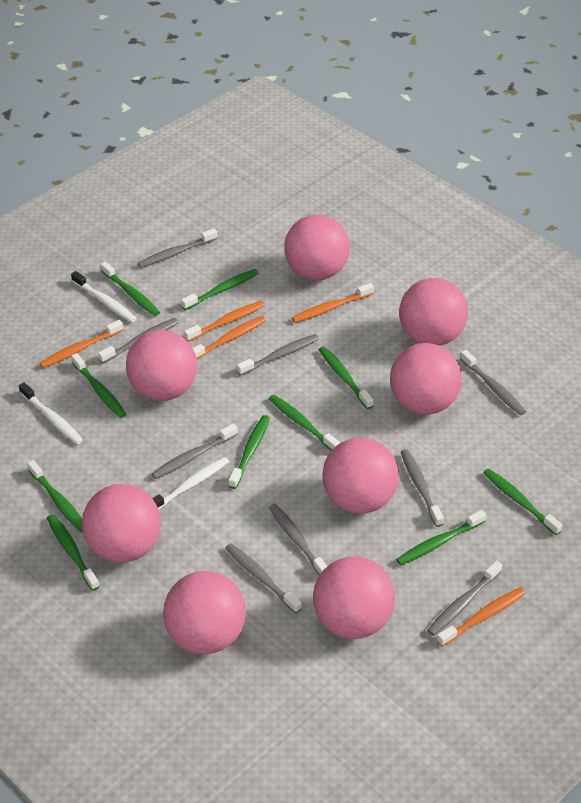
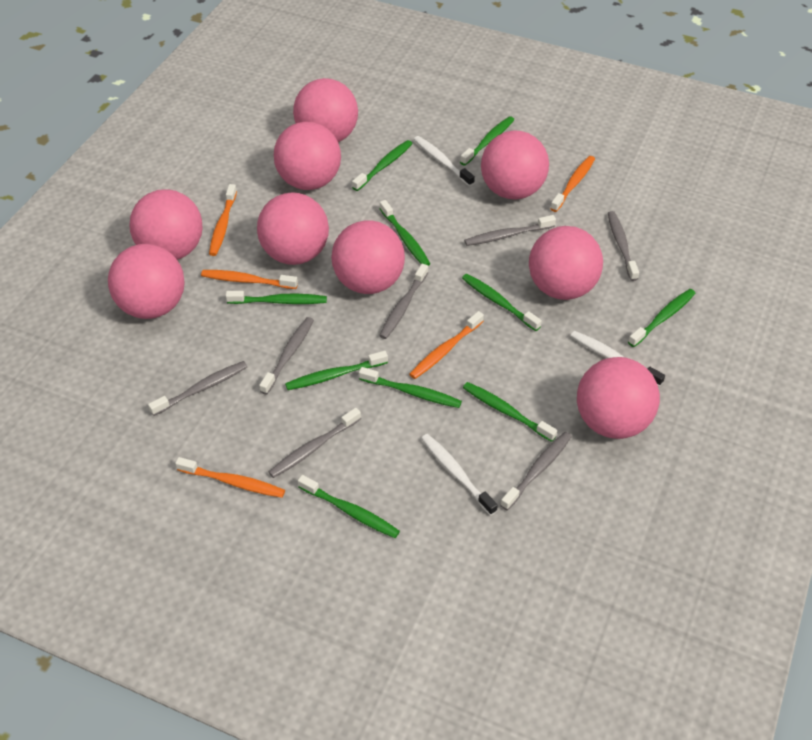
grey toothbrush: 9 -> 7
pink ball: 8 -> 9

